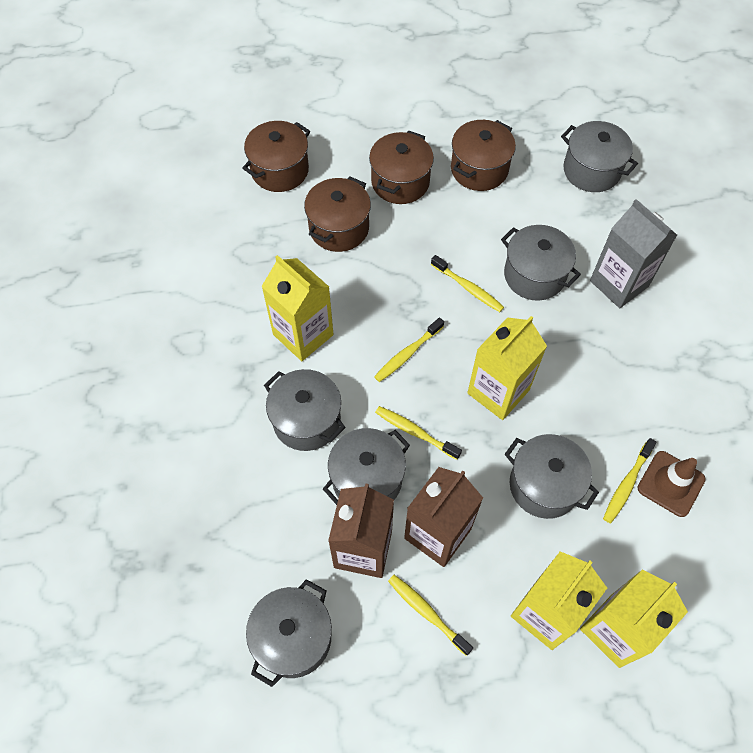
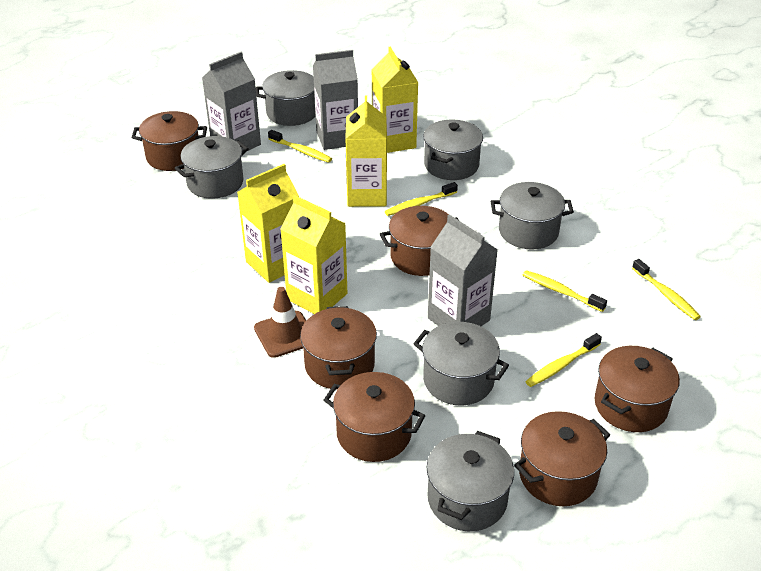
brown carton: 2 -> 0
brown pot: 4 -> 6
grey carton: 1 -> 3

